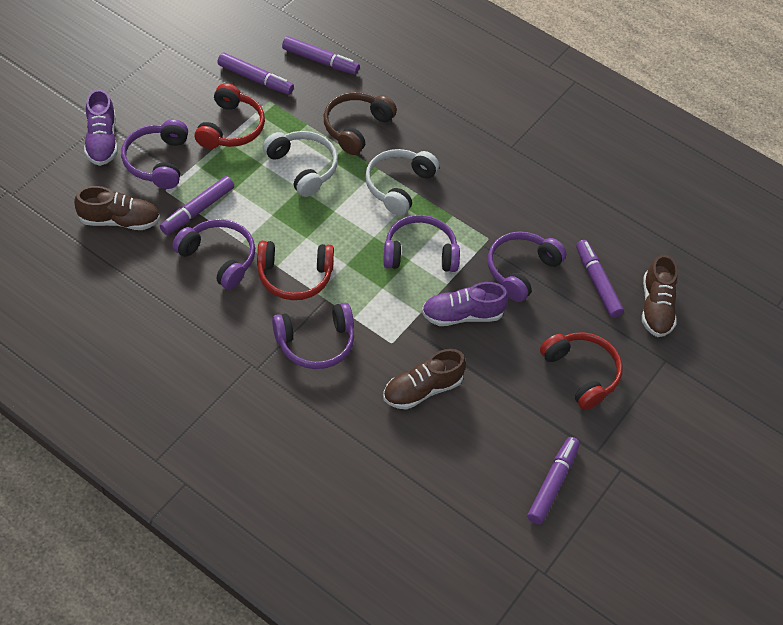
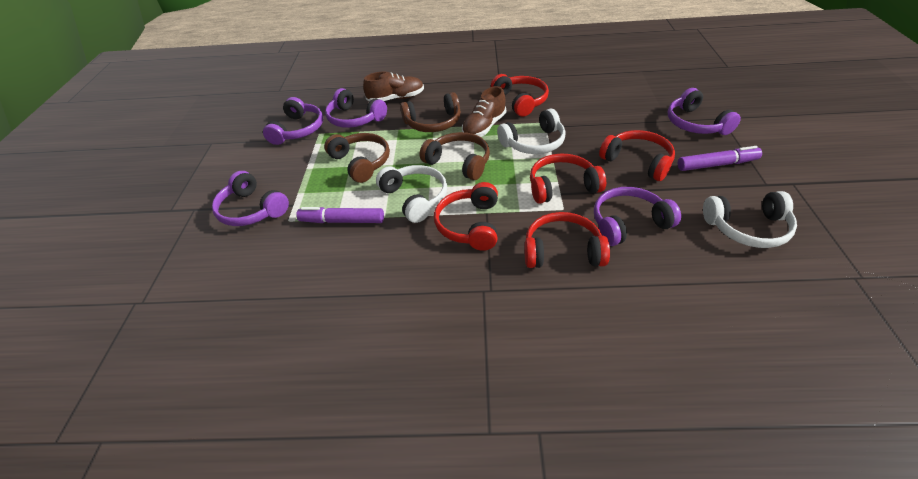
brown headphones: 1 -> 3
brown shoe: 3 -> 2
purple marker: 5 -> 2
purple shoe: 2 -> 0
red headphones: 3 -> 5
white headphones: 2 -> 3

